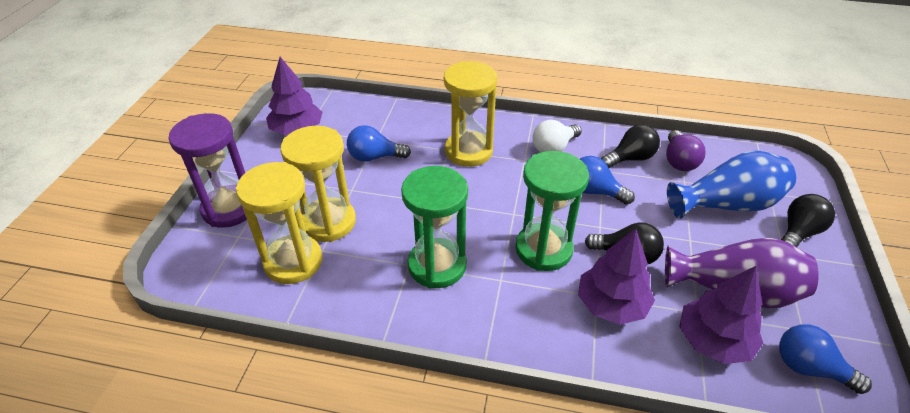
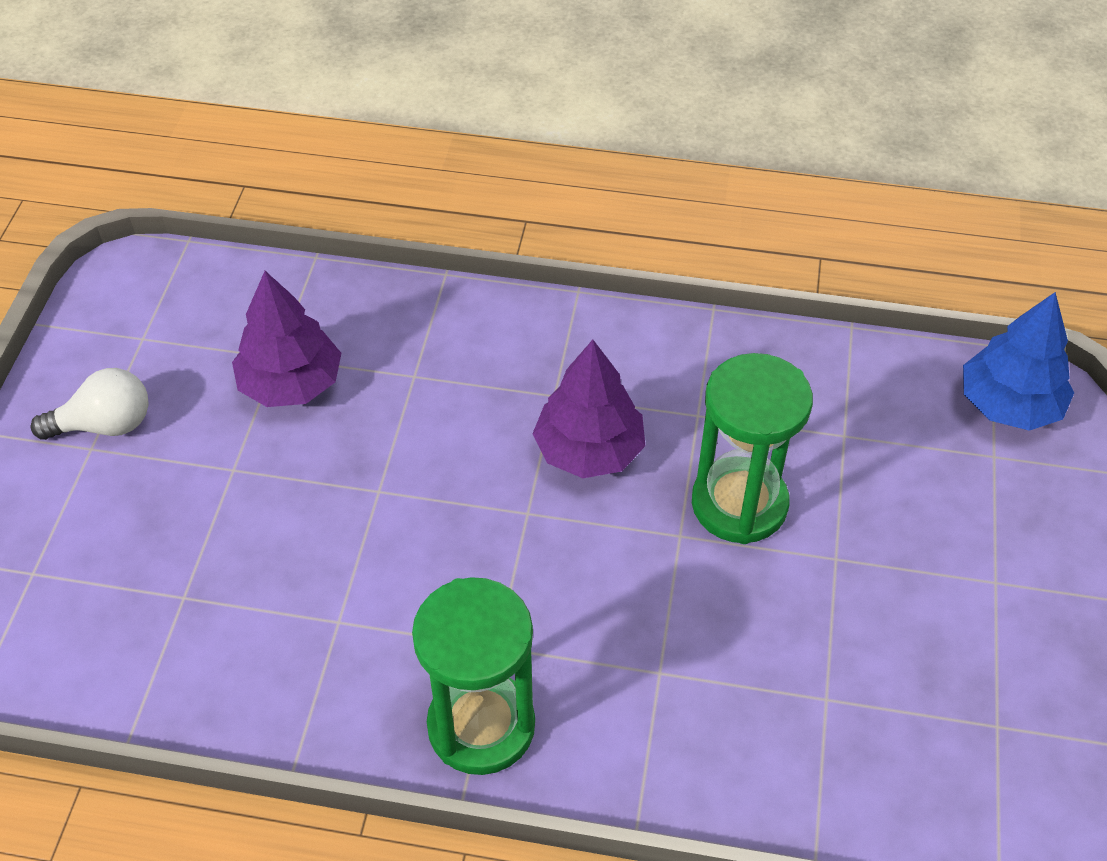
black light bulb: 3 -> 0
blue light bulb: 3 -> 0
blue tree: 0 -> 1
blue vase: 1 -> 0
purple hourglass: 1 -> 0
purple light bulb: 1 -> 0
purple tree: 3 -> 2
purple vase: 1 -> 0
yellow hourglass: 3 -> 0

